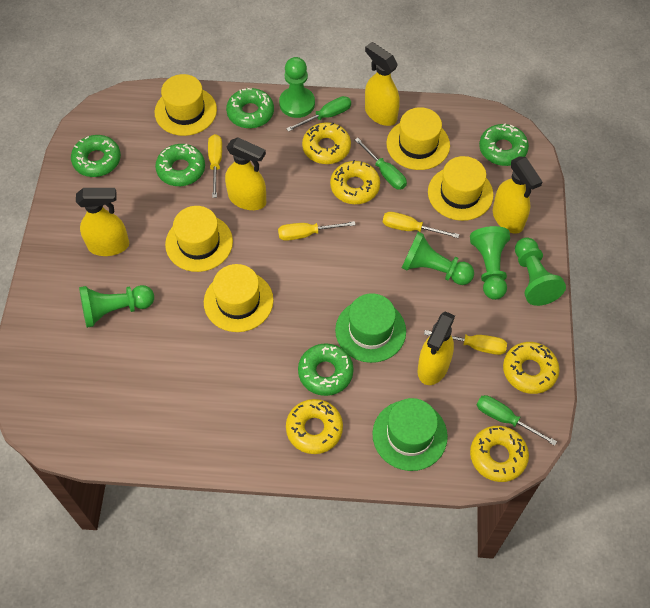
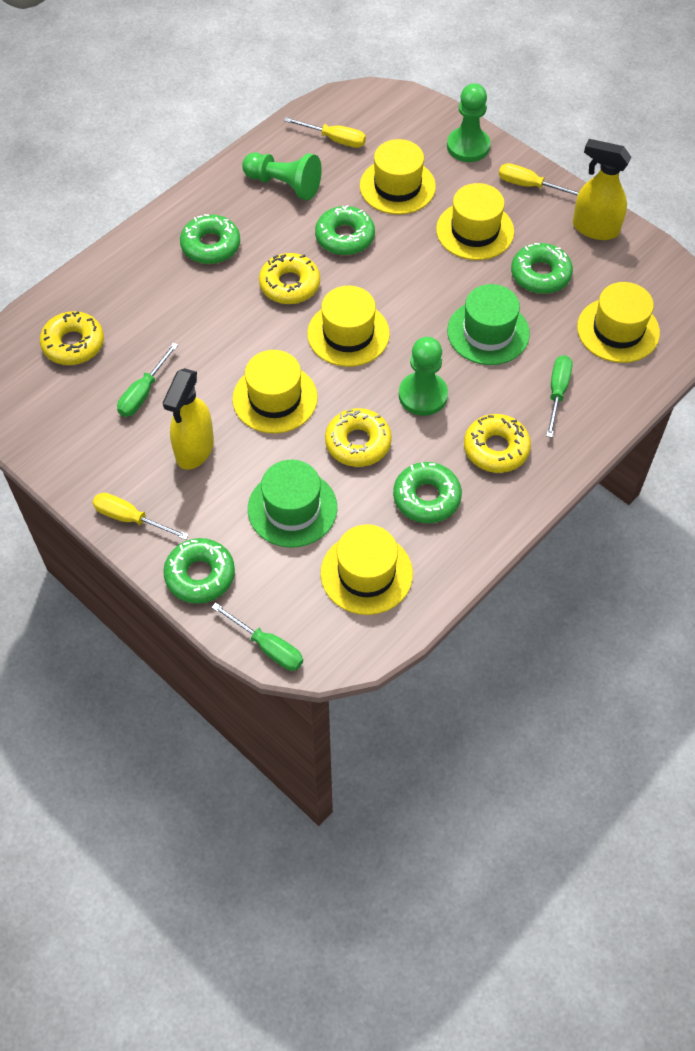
green pawn: 5 -> 3
yellow donut: 5 -> 4
yellow hat: 5 -> 6
yellow screwdriver: 4 -> 3
yellow spray bottle: 5 -> 2

